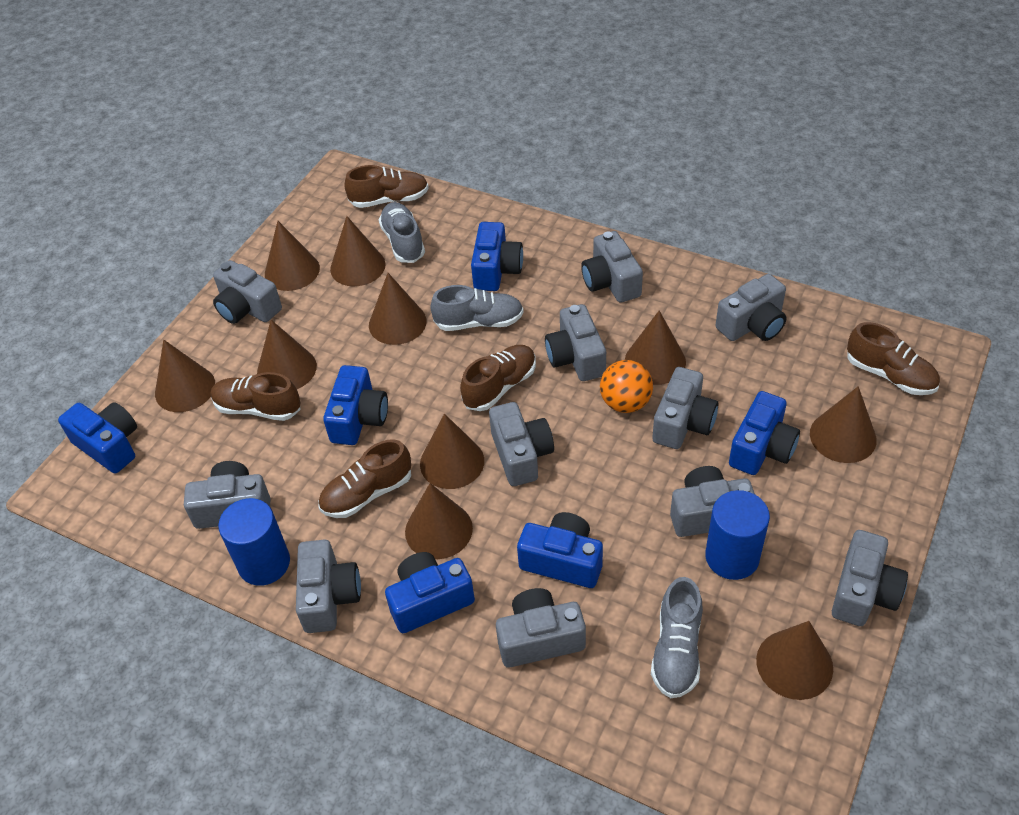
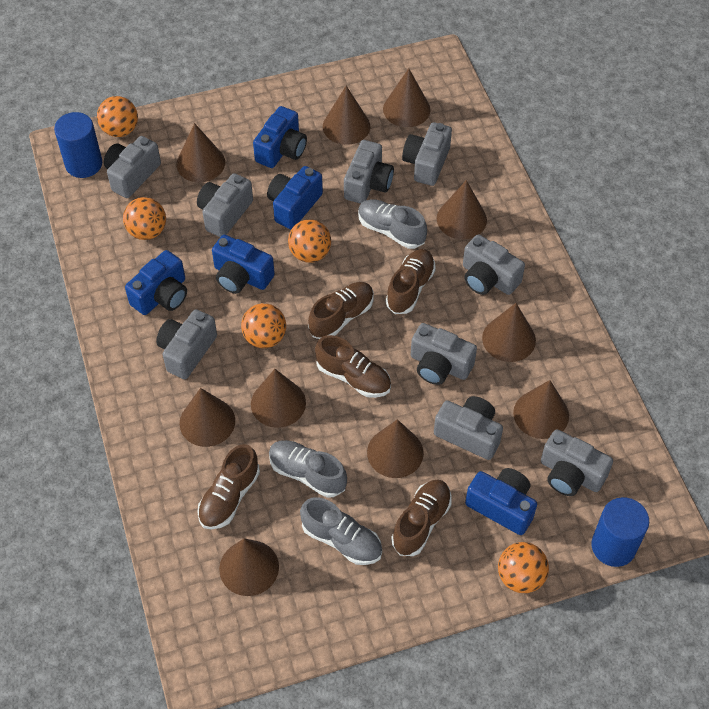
blue camera: 6 -> 5
grey camera: 11 -> 9
orange ball: 1 -> 5

